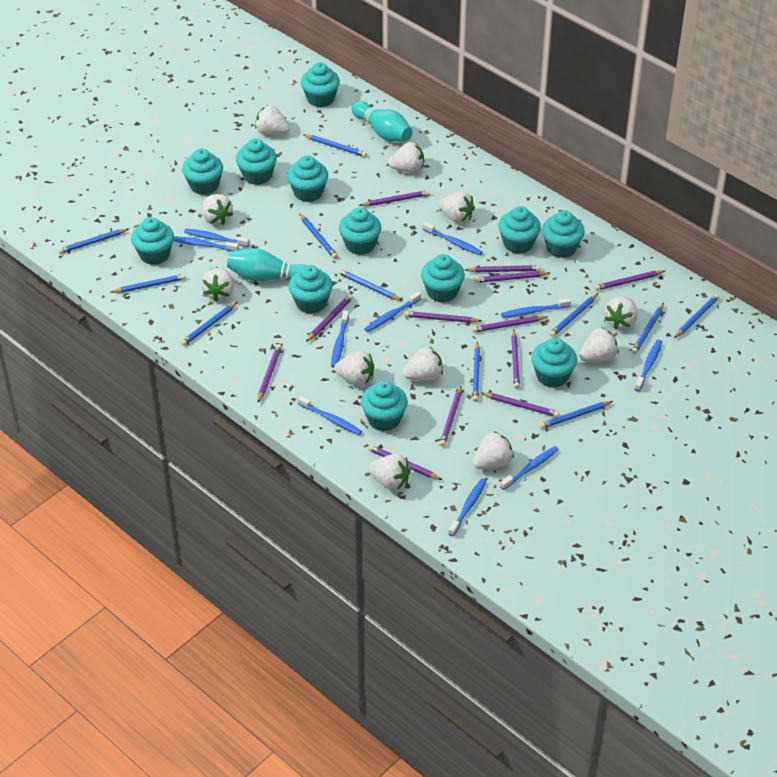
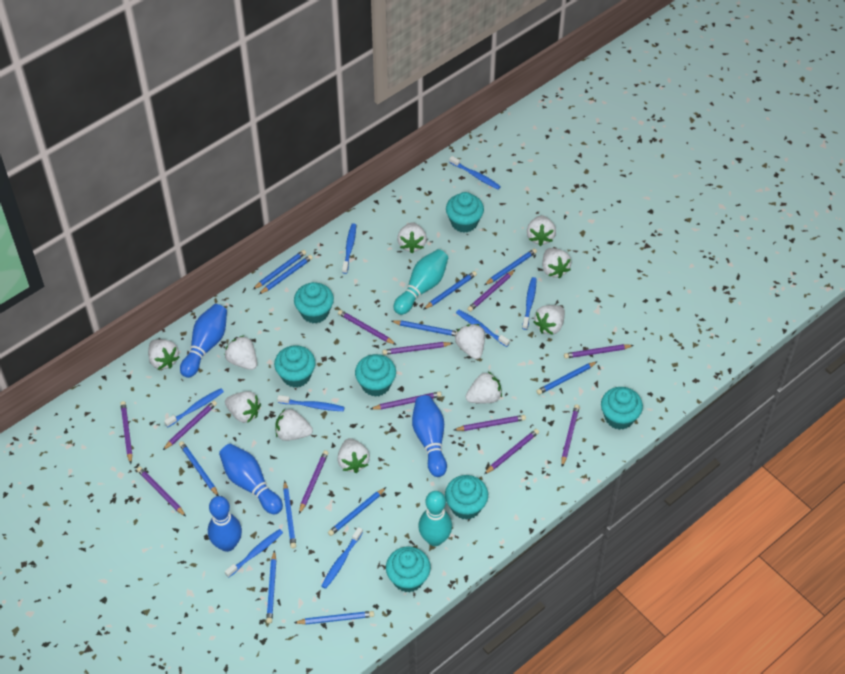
blue bowling pin: 0 -> 4
blue toothbrush: 10 -> 8
turquoise cupcake: 12 -> 7

